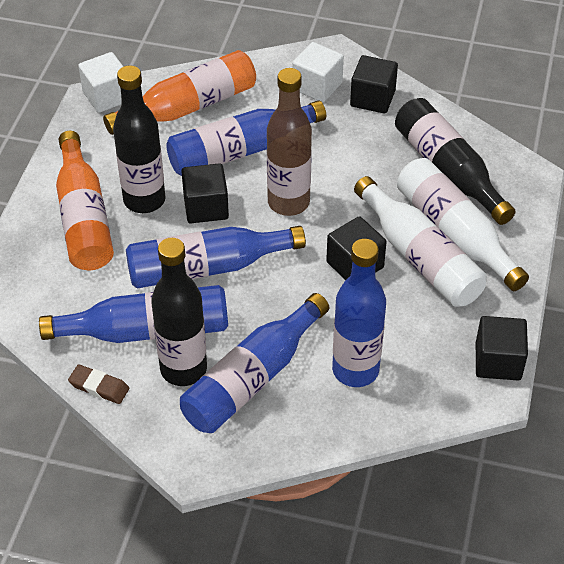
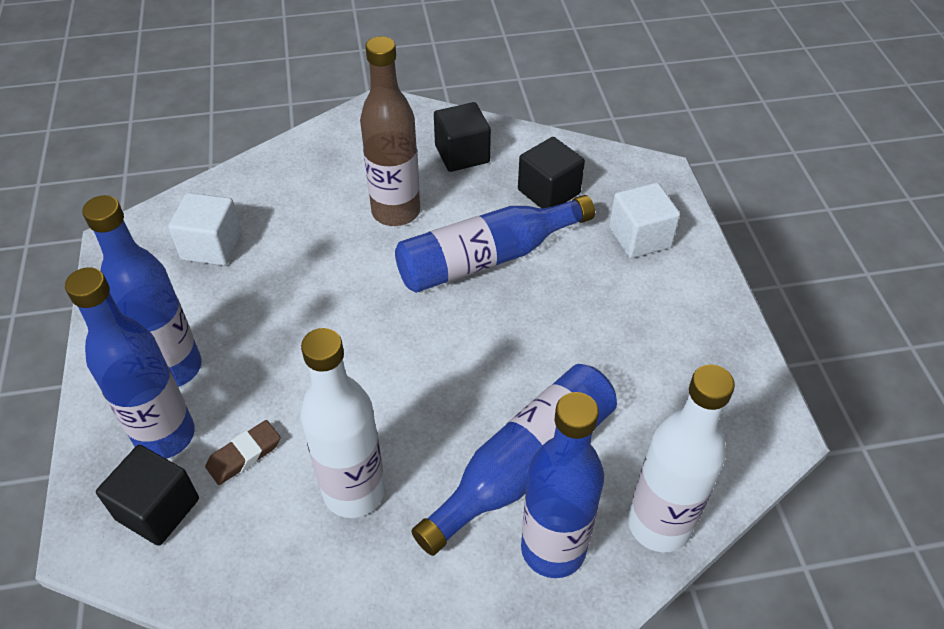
black bottle: 3 -> 0
black cube: 4 -> 3
orange bottle: 2 -> 0

